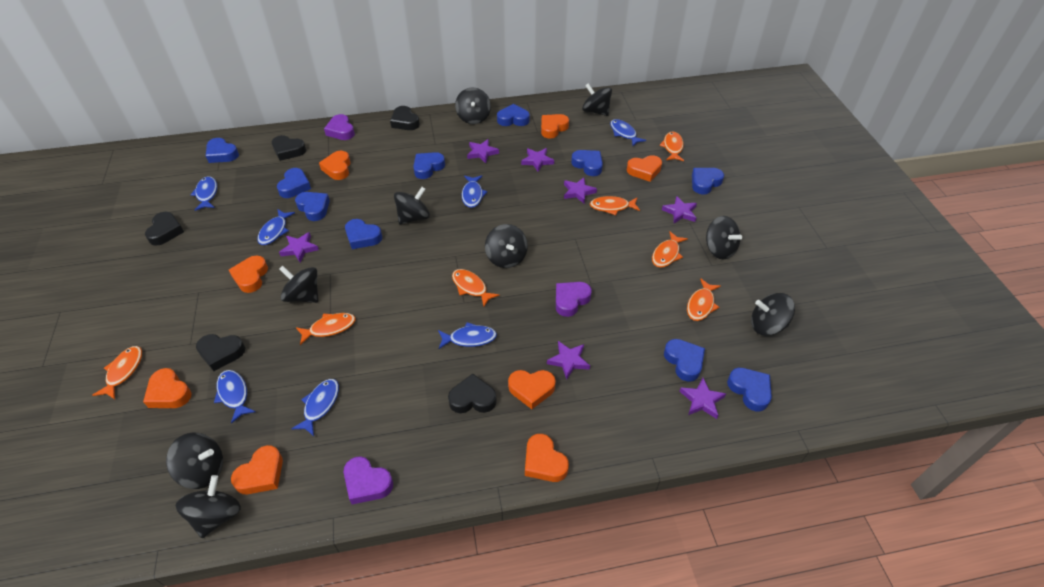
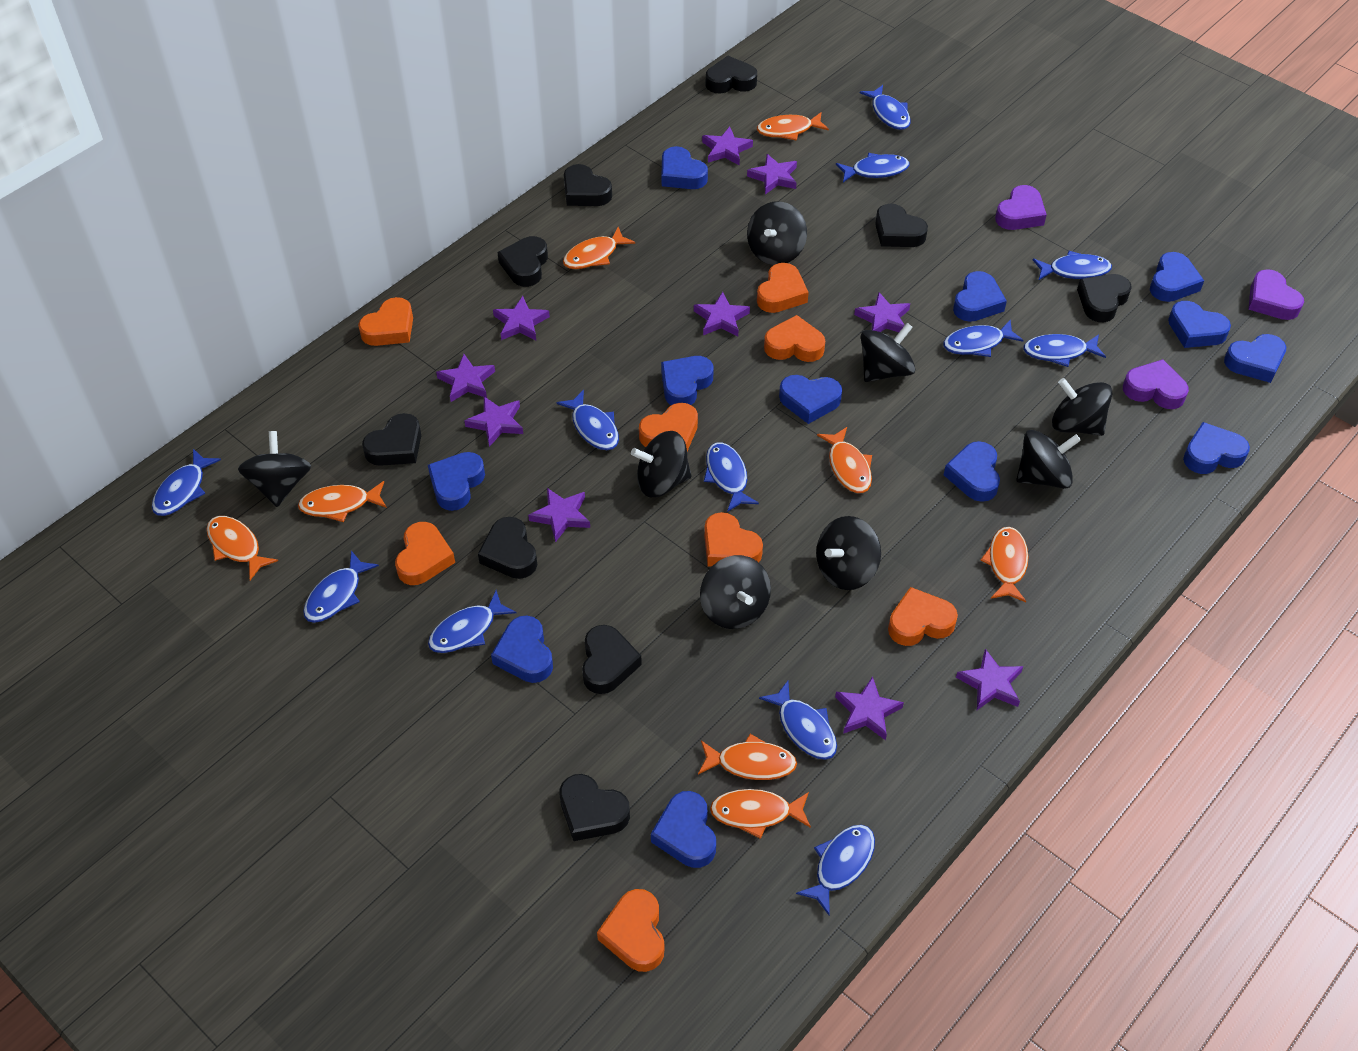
black heart: 5 -> 9
black spinning top: 9 -> 8
blue fish: 7 -> 12
blue heart: 10 -> 12
orange fish: 7 -> 8
purple star: 7 -> 10

